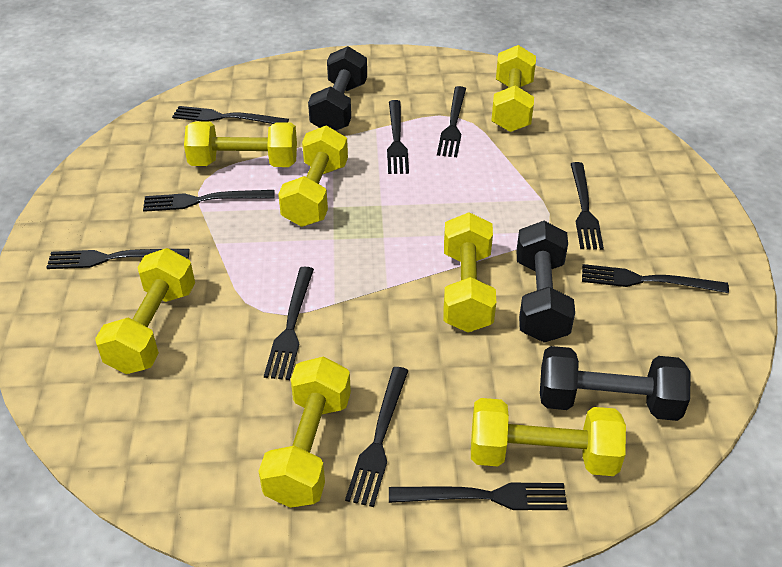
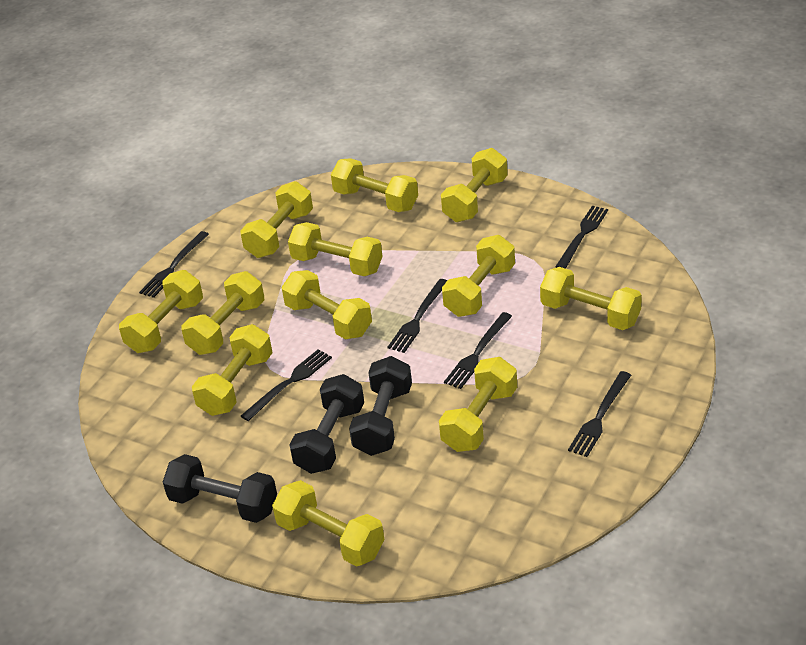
black fork: 10 -> 6
yellow dumbbell: 7 -> 12

